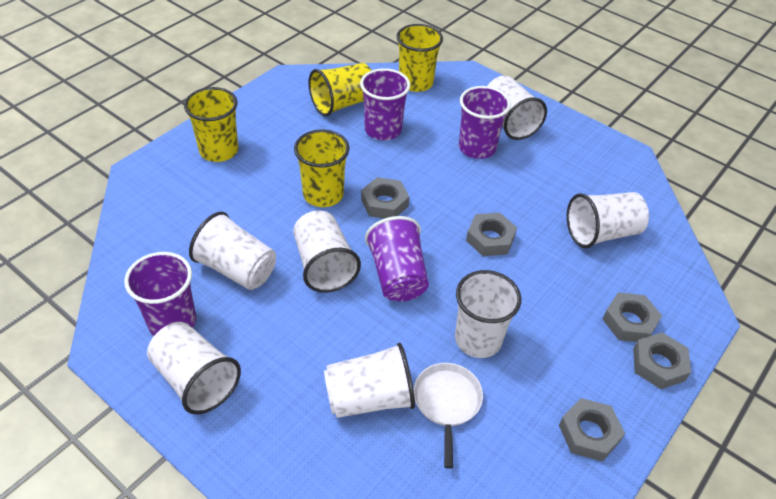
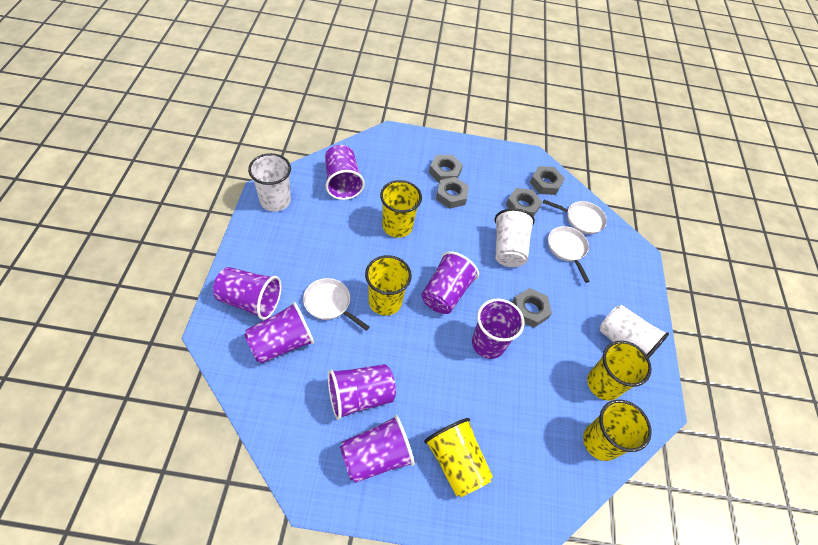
purple cup: 4 -> 7
white cup: 7 -> 3
white pan: 1 -> 3
yellow cup: 4 -> 5

